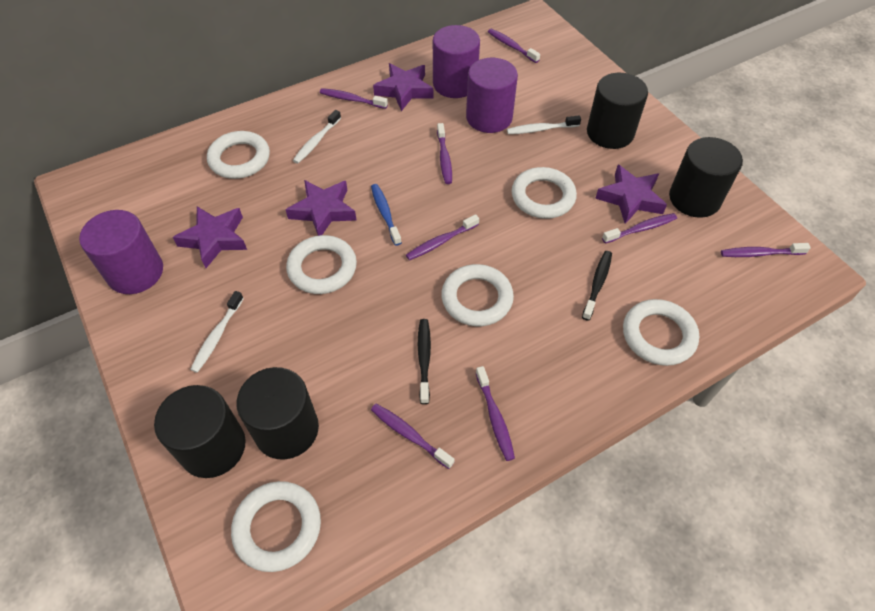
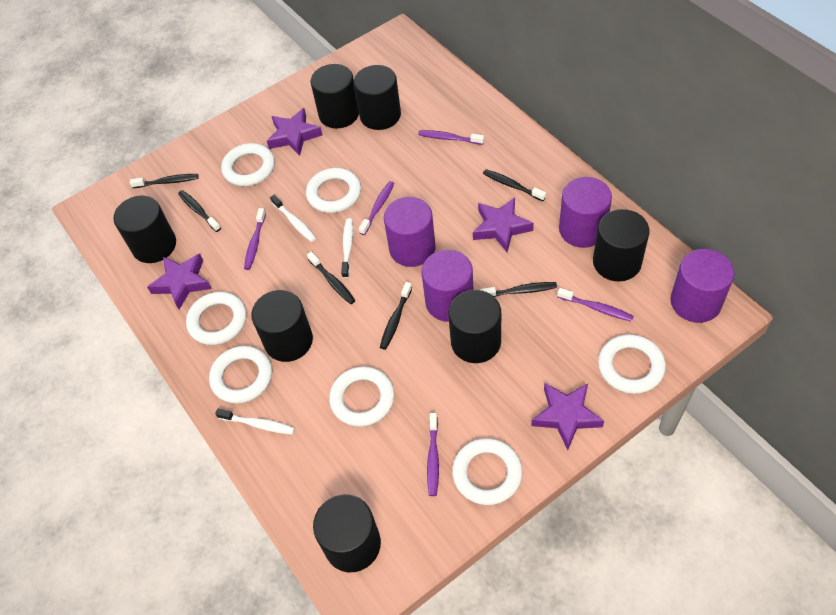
black cylinder: 4 -> 7
black toothbrush: 2 -> 6
blue toothbrush: 1 -> 0
purple cylinder: 3 -> 4
purple toothbrush: 8 -> 5
white ring: 6 -> 7

